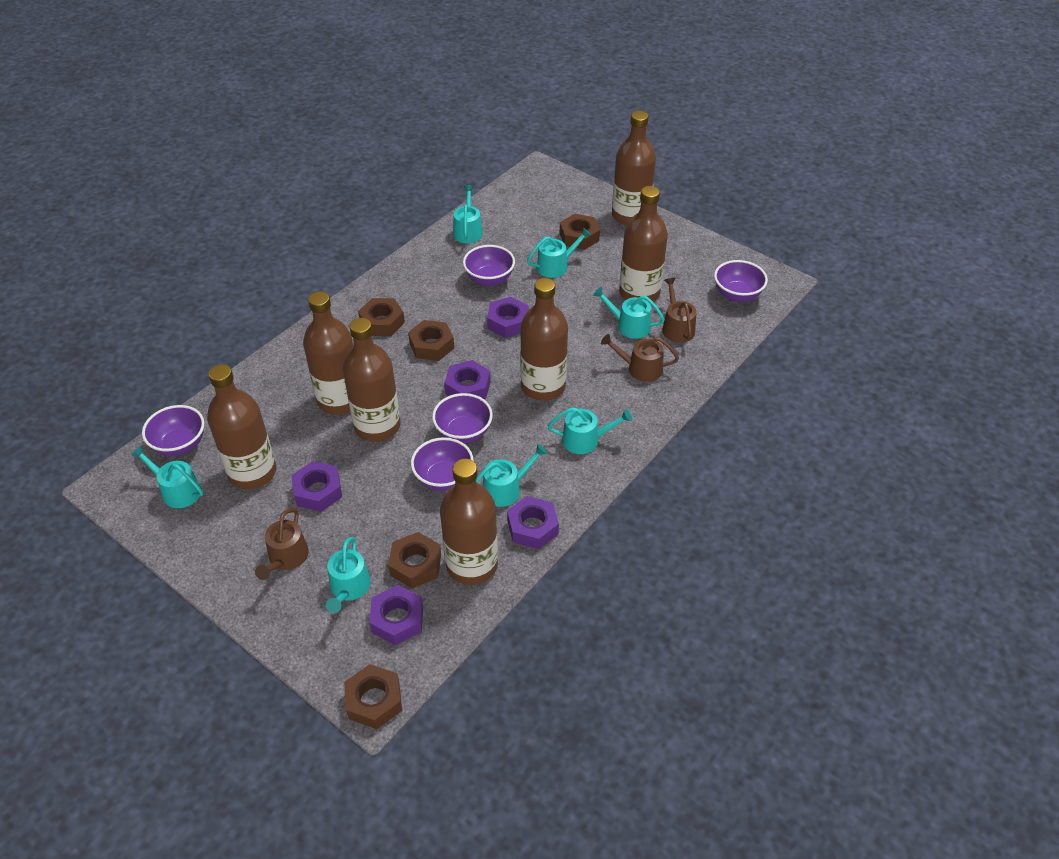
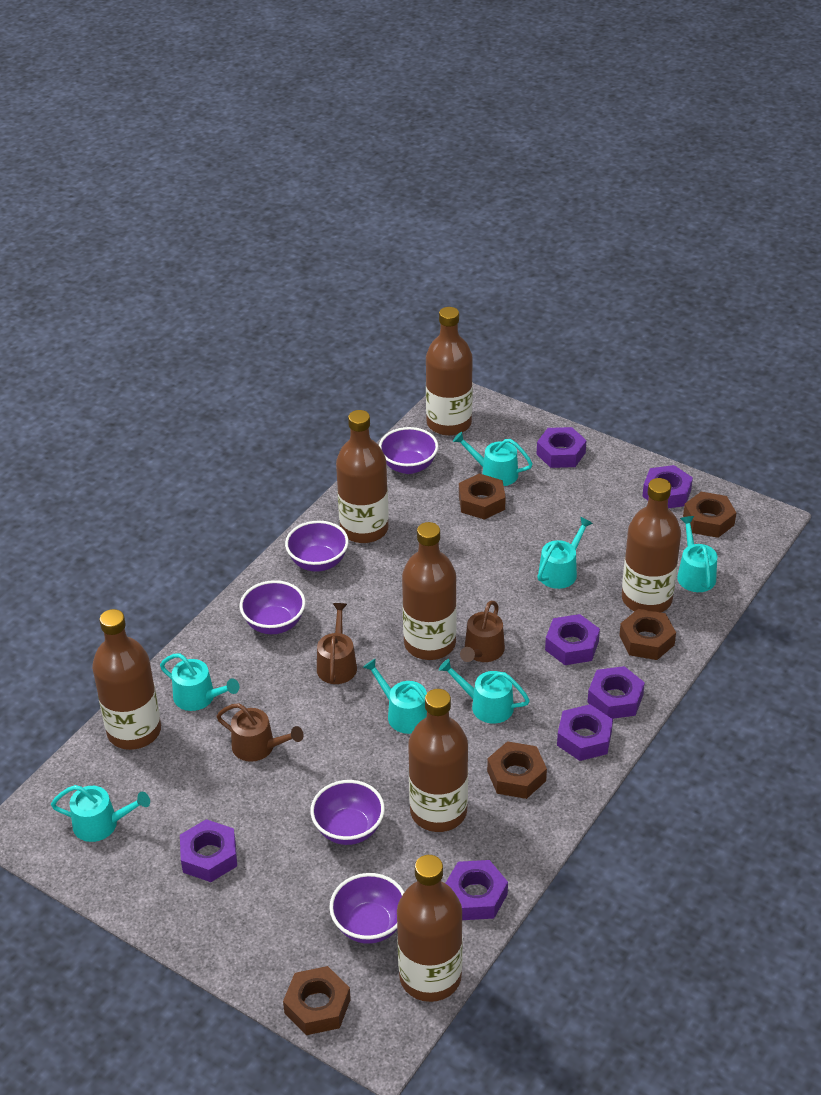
purple nut: 5 -> 7

